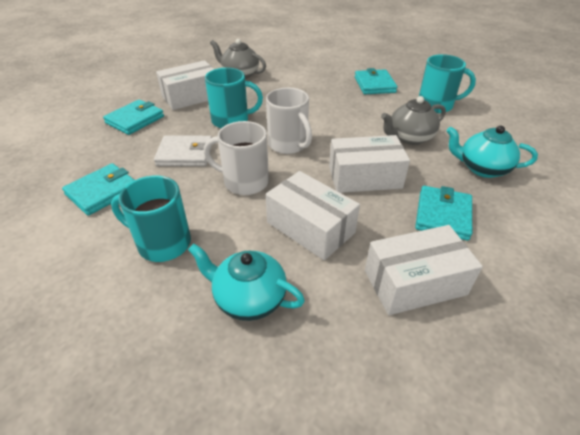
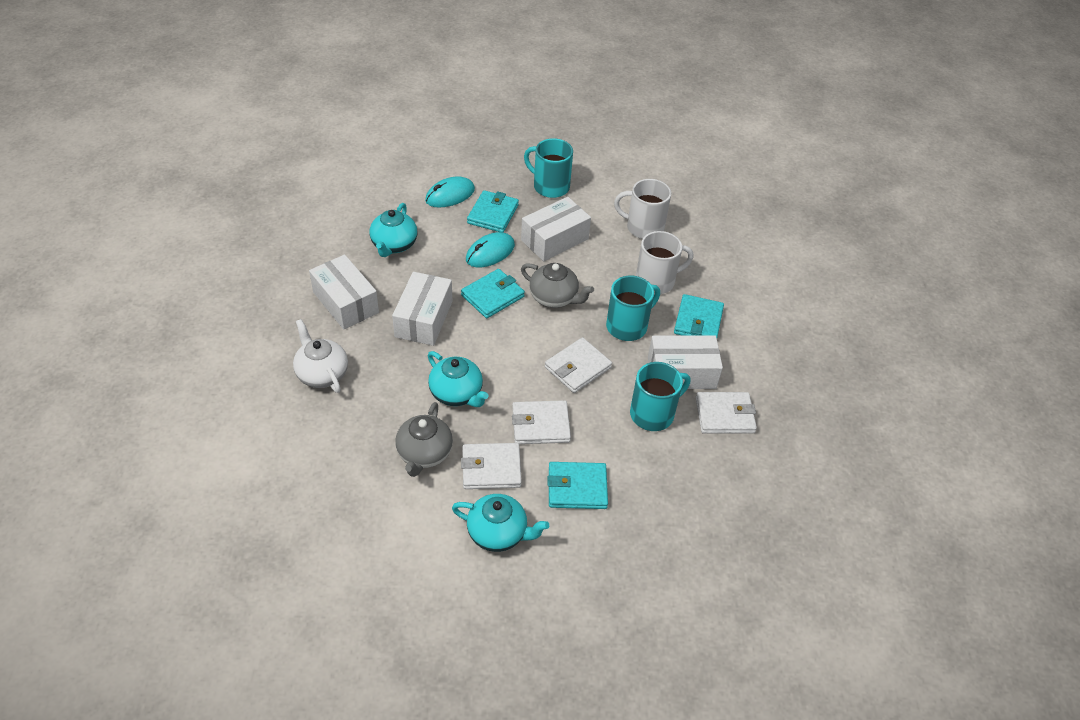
turquoise mouse: 0 -> 2
turquoise teapot: 2 -> 3
white teapot: 0 -> 1
white wallet: 1 -> 4

